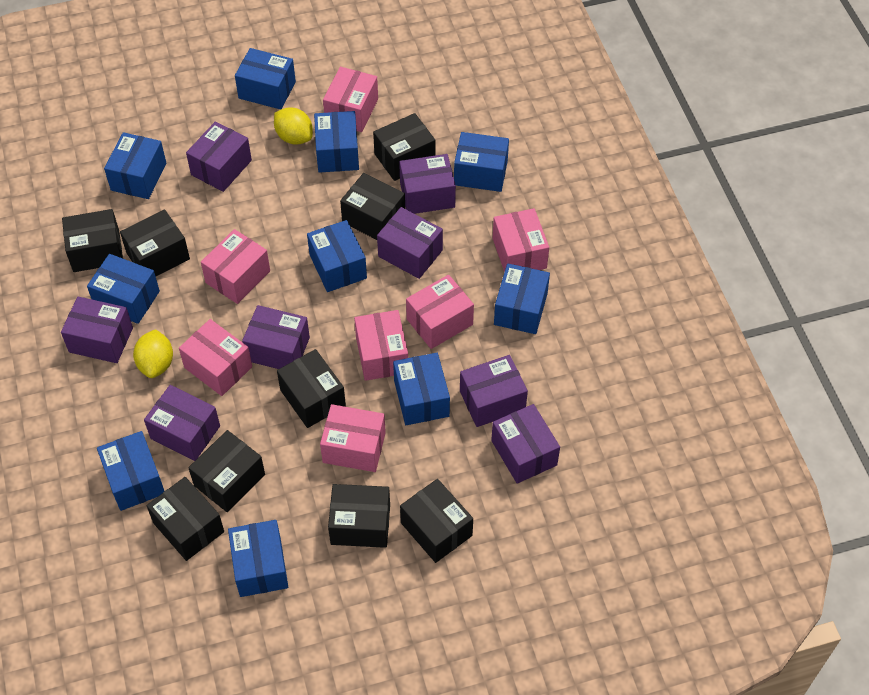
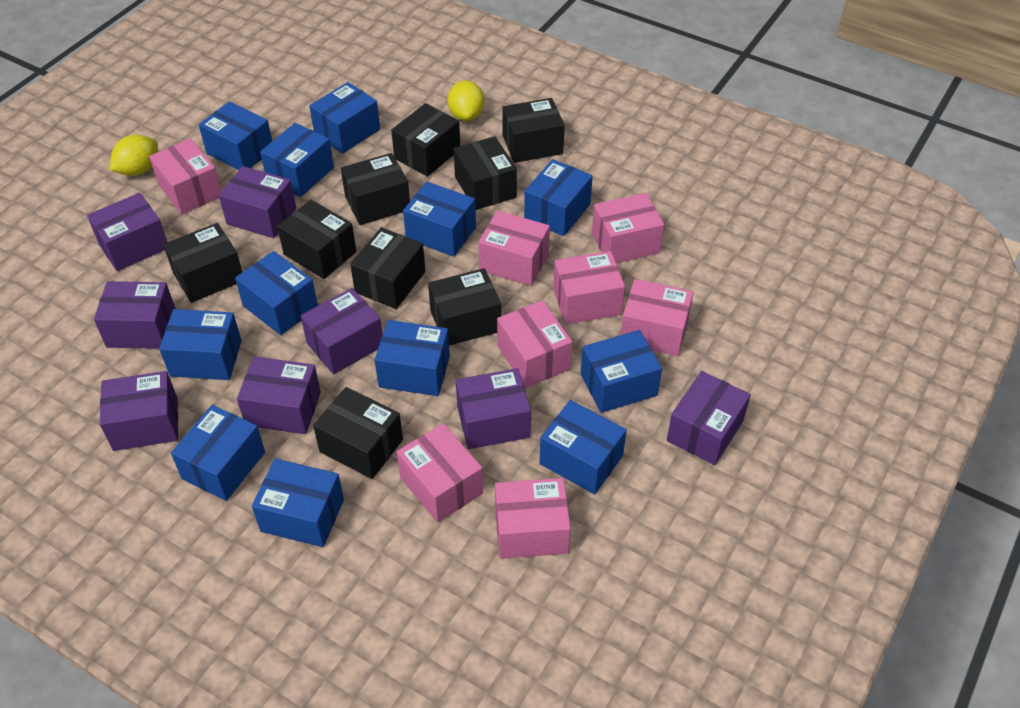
blue box: 10 -> 12
pink box: 7 -> 8

